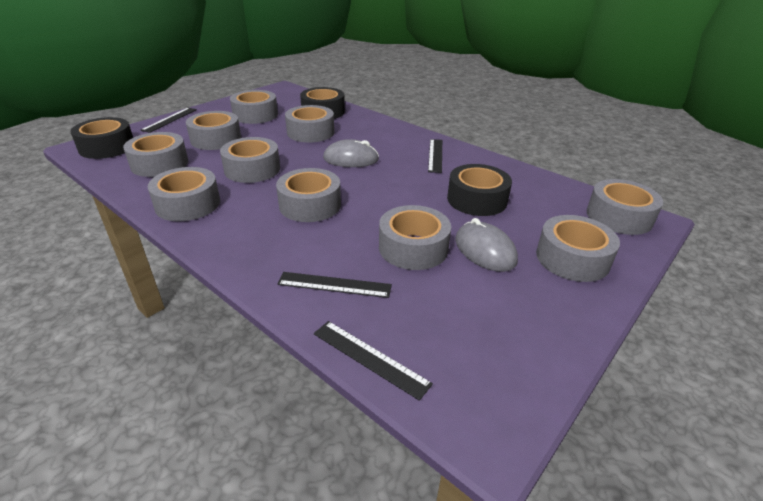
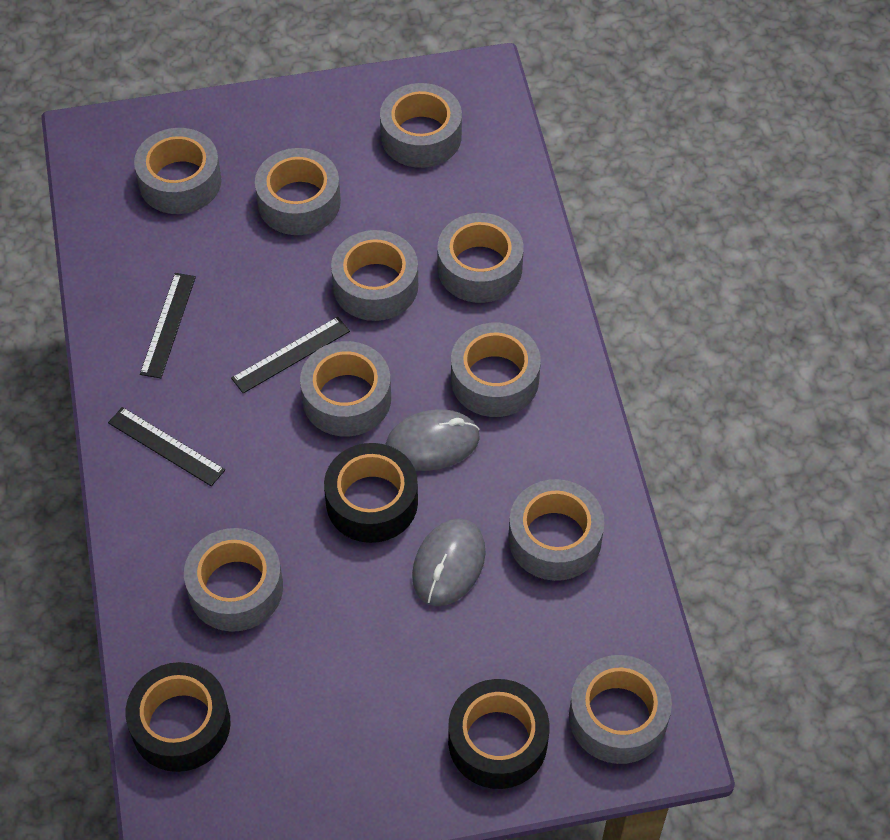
black ruler: 4 -> 3

